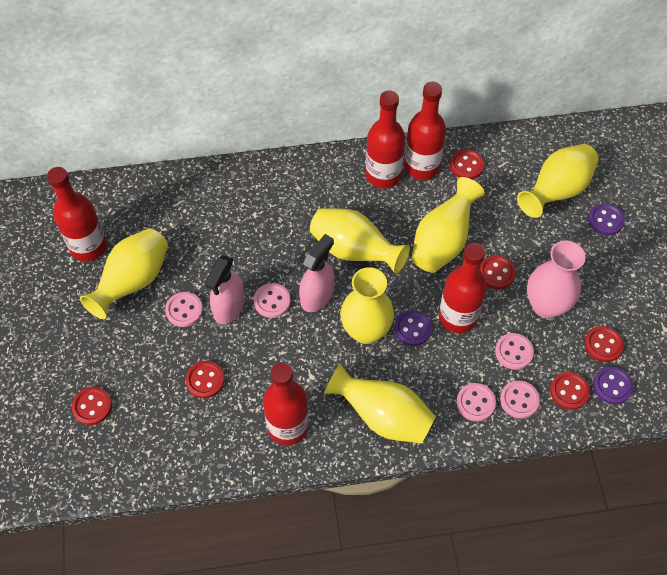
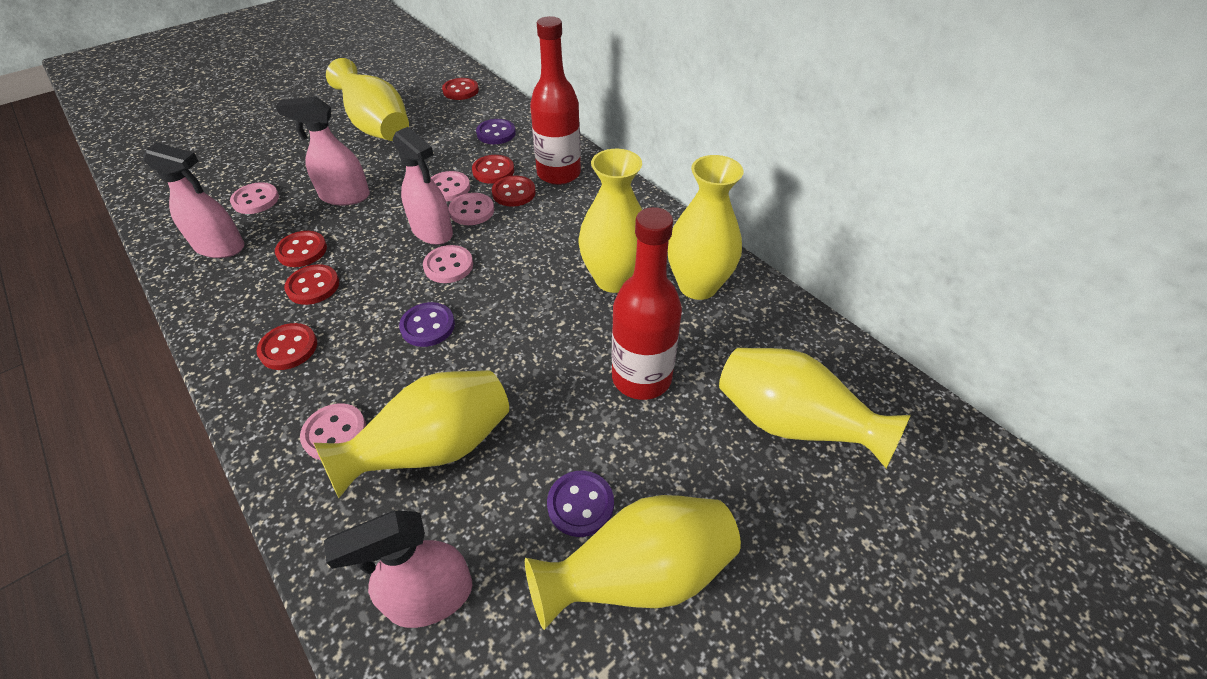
pink spray bottle: 2 -> 4
pink vase: 1 -> 0
red bottle: 5 -> 2

